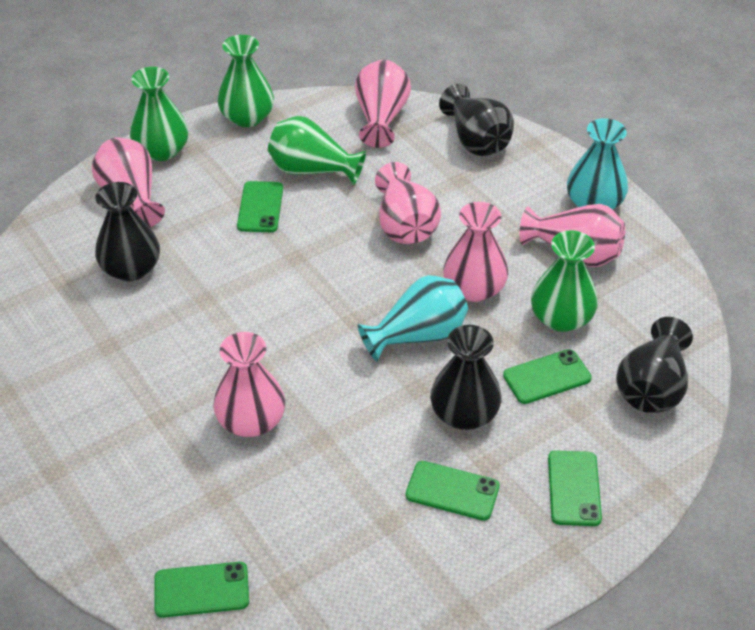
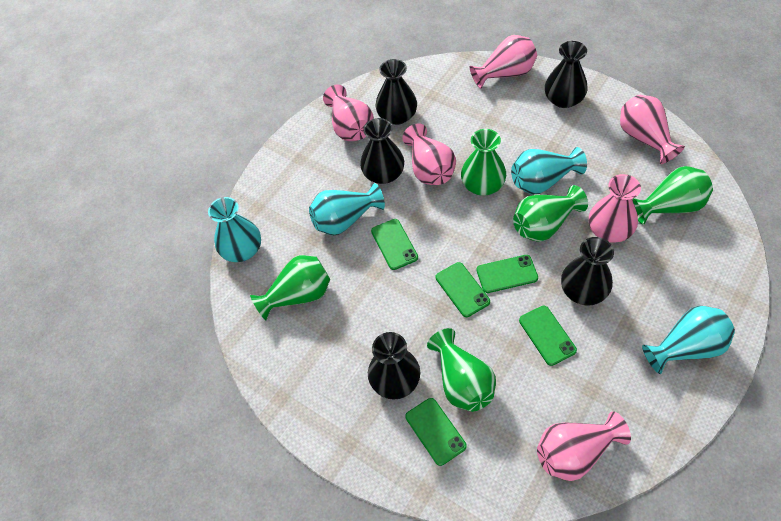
black vase: 4 -> 5
green vase: 4 -> 5
turquoise vase: 2 -> 4

